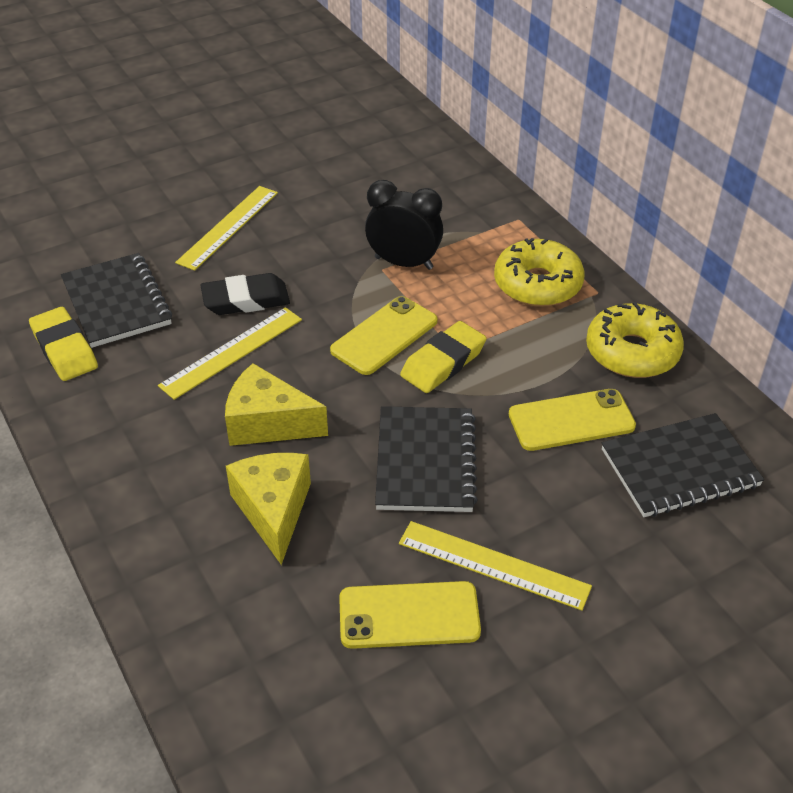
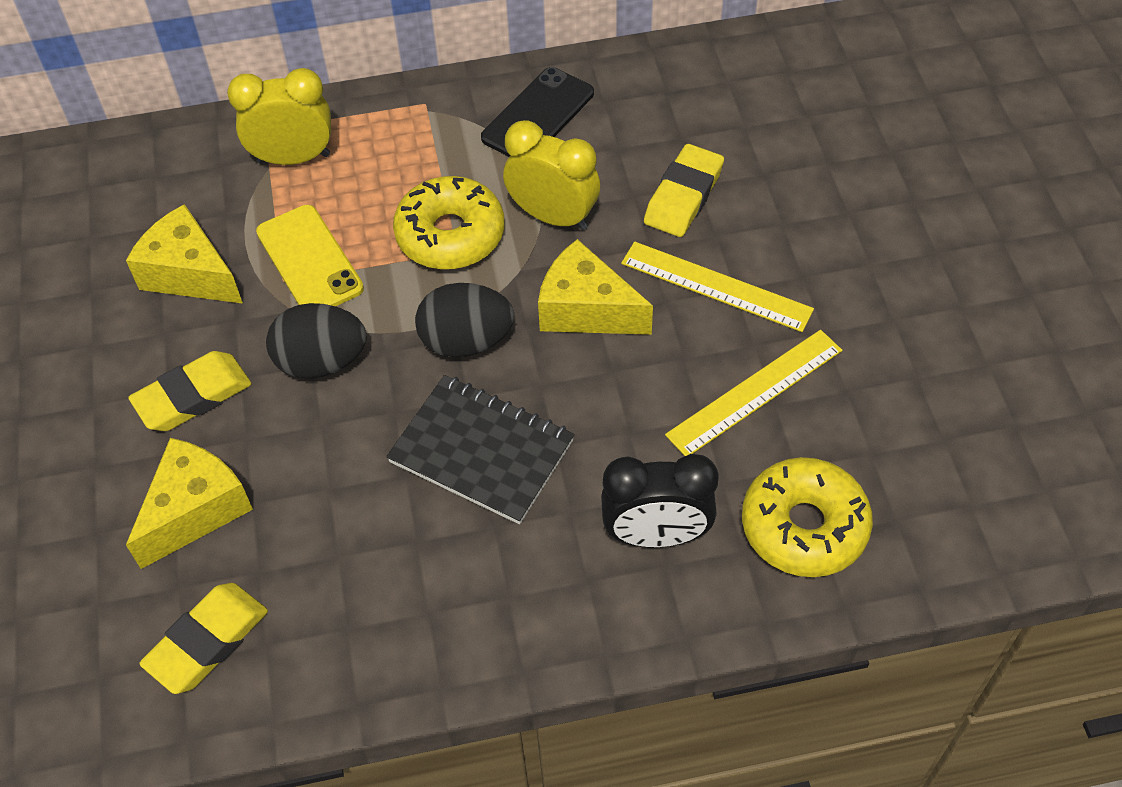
black egg: 0 -> 2
black eraser: 1 -> 0
black notebook: 3 -> 1
black phone: 0 -> 1
yellow cheese: 2 -> 3
yellow clock: 0 -> 2
yellow eraser: 2 -> 3
yellow phone: 3 -> 1
yellow ruler: 3 -> 2

